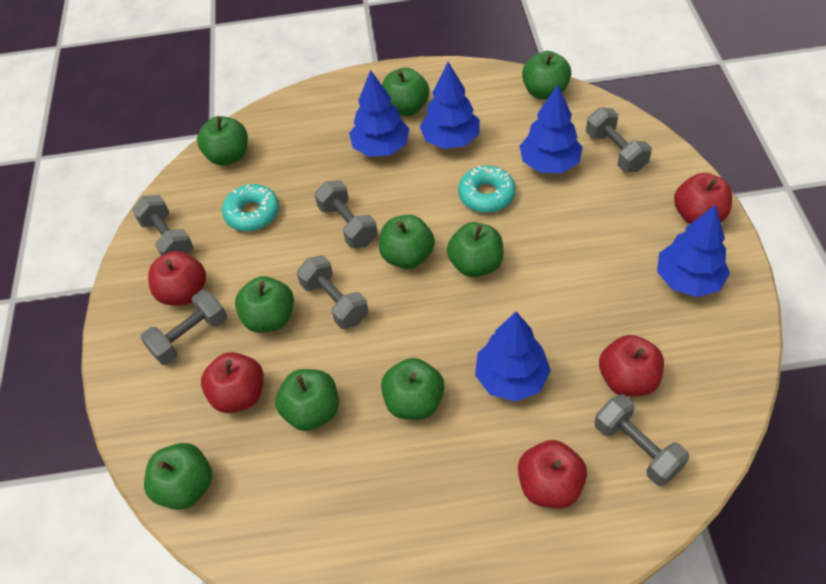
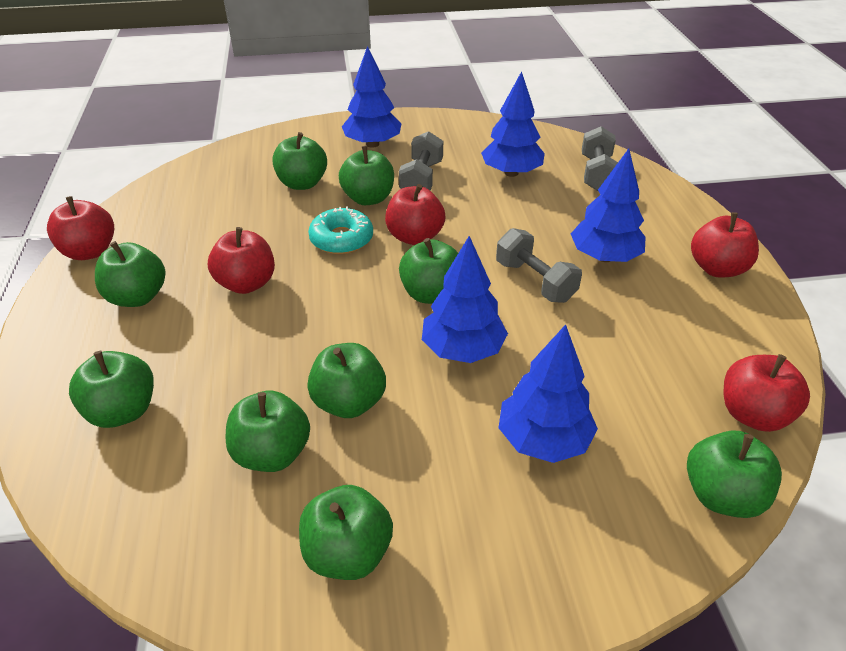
grey dumbbell: 6 -> 3
turquoise donut: 2 -> 1

